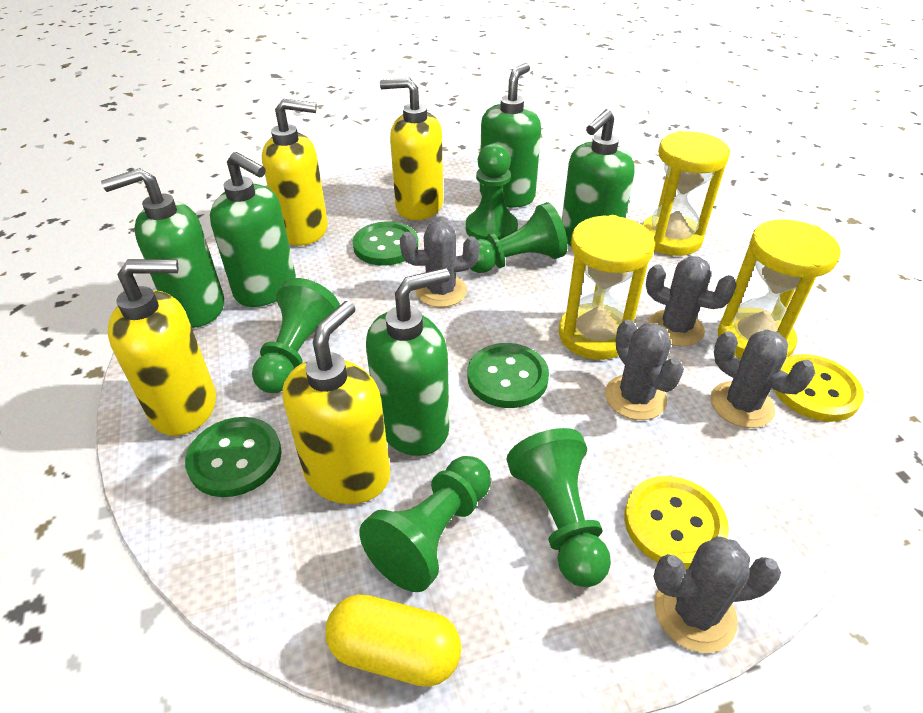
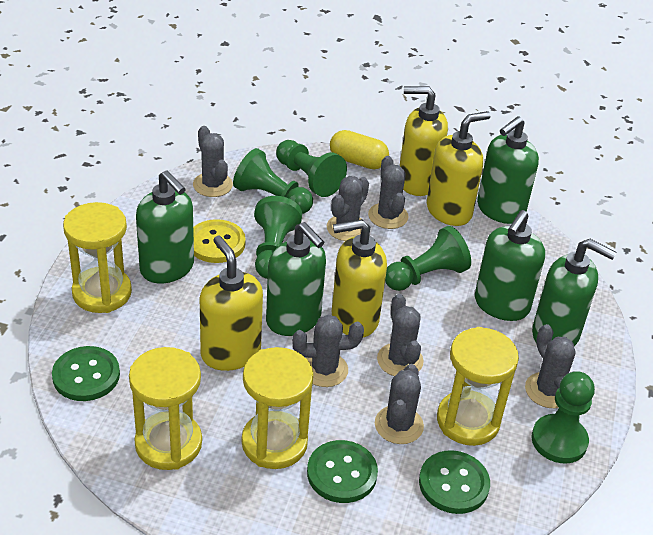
grey cactus: 5 -> 7
yellow button: 2 -> 1
yellow hourglass: 3 -> 4

